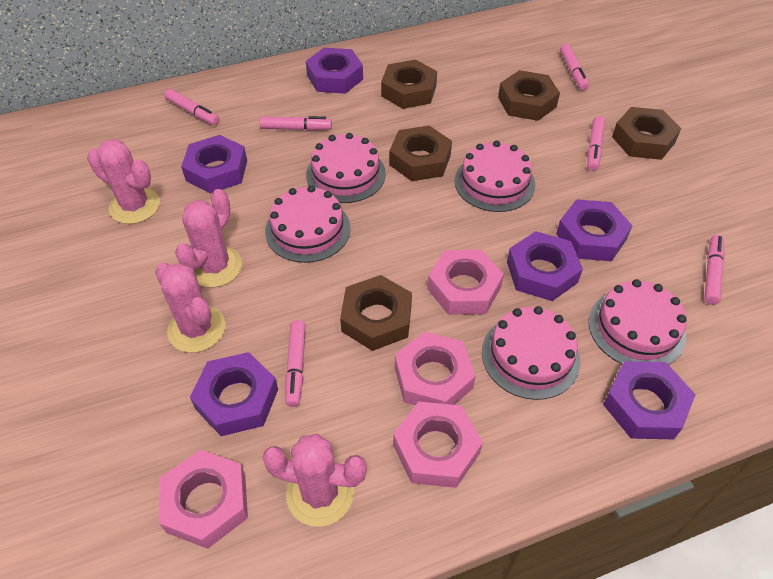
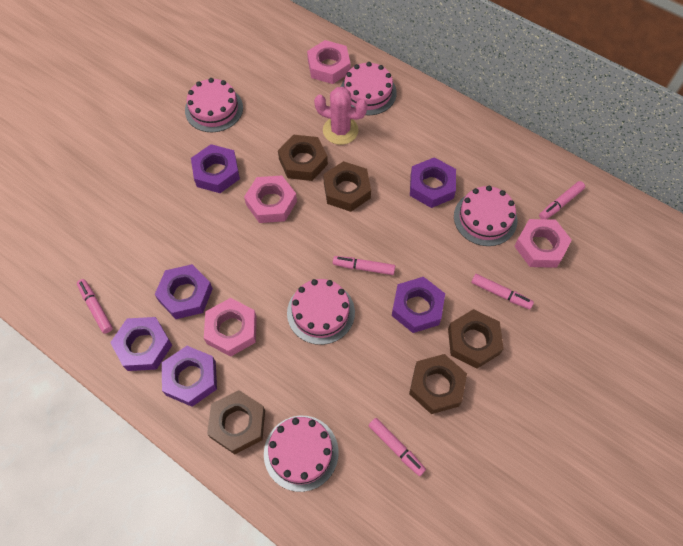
pink cactus: 4 -> 1
pink marker: 6 -> 5

